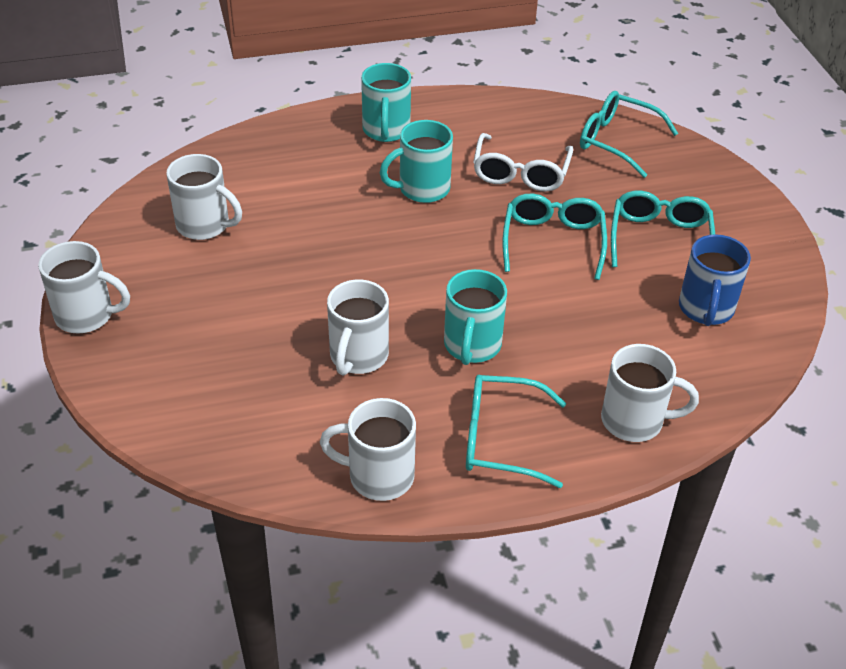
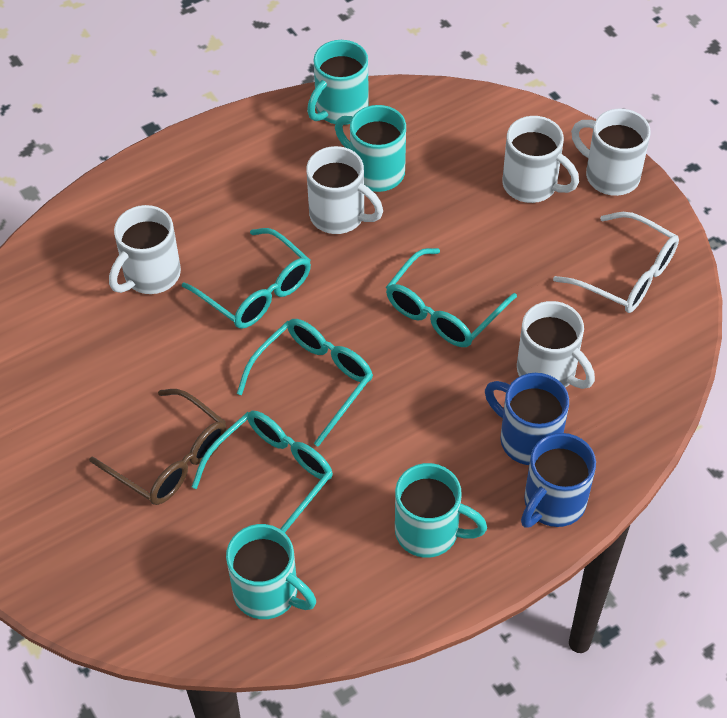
blue mug: 1 -> 2
brown glasses: 0 -> 1
turquoise mug: 3 -> 4

